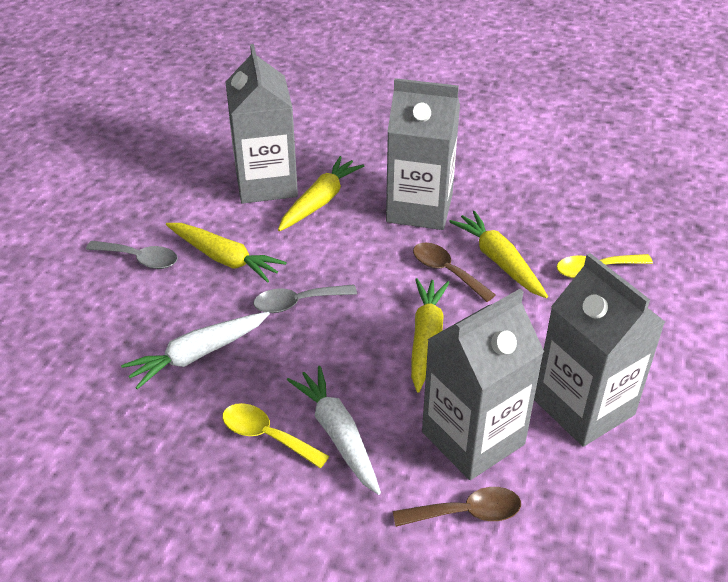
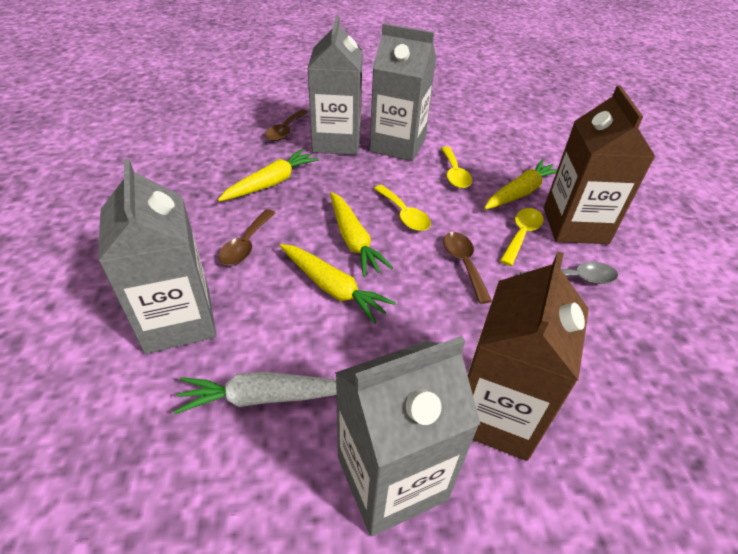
brown carton: 0 -> 2
brown spoon: 2 -> 3
grey spoon: 2 -> 1
white carrot: 2 -> 1
yellow spoon: 2 -> 3

